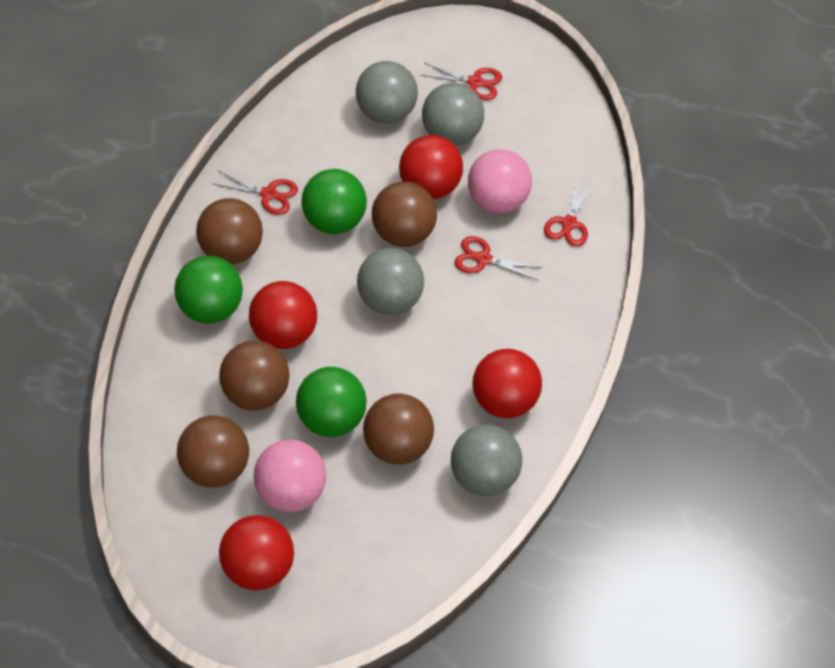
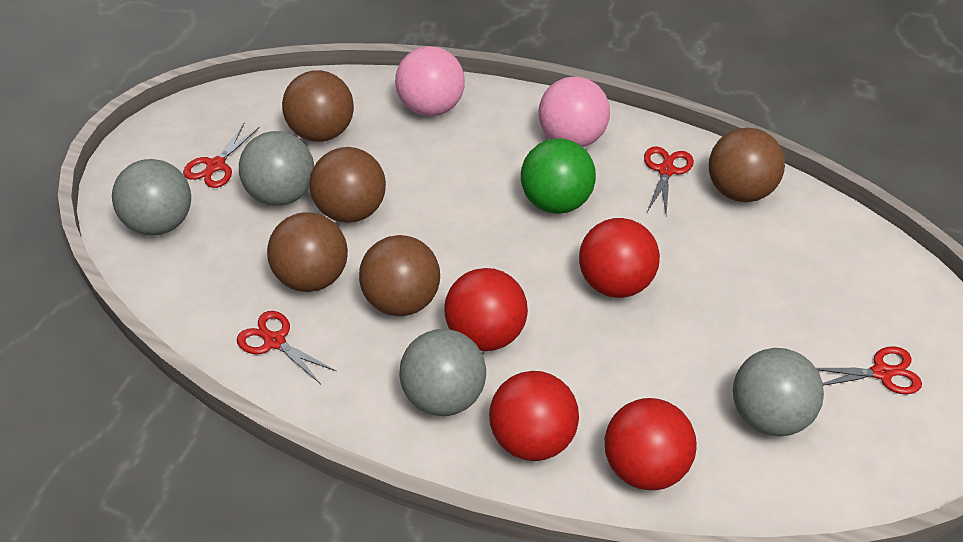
green ball: 3 -> 1

